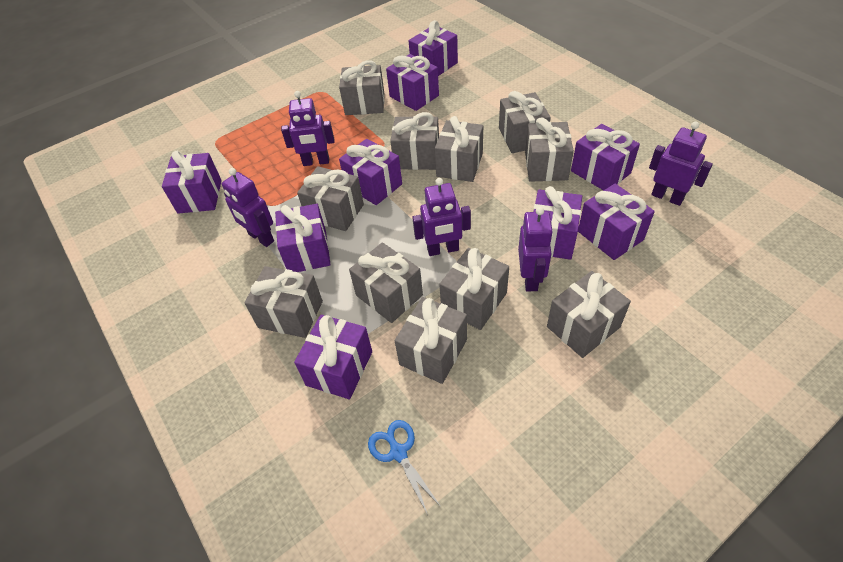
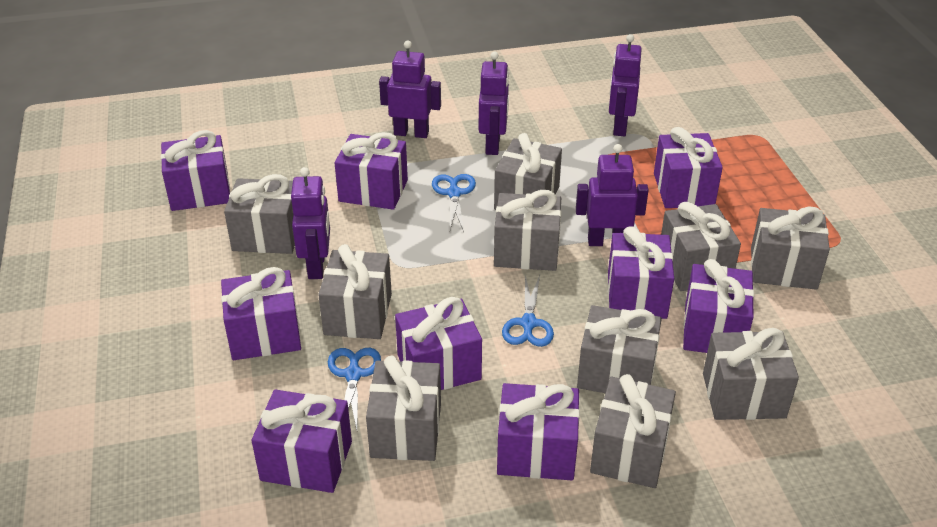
blue scissors: 1 -> 3
grey gift: 11 -> 10

